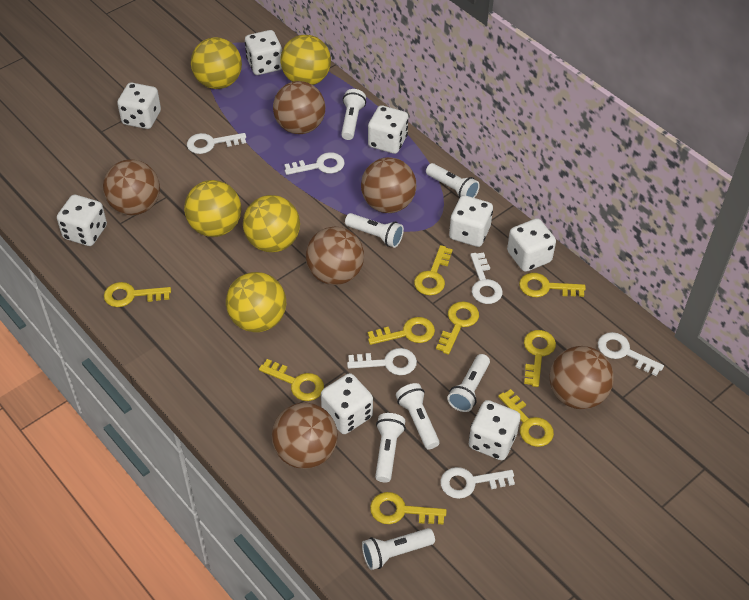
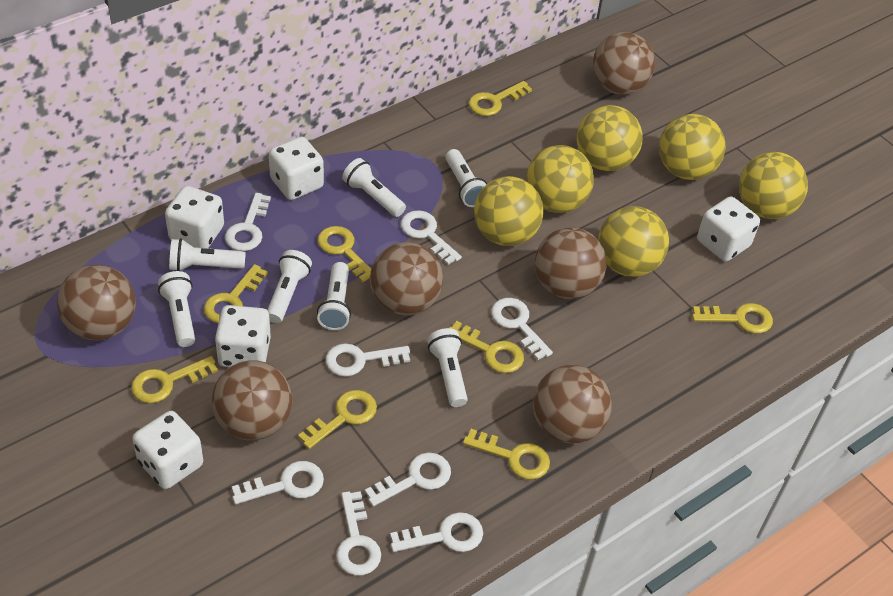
white dice: 8 -> 5
white key: 6 -> 8
yellow ball: 5 -> 6
yellow key: 9 -> 8

